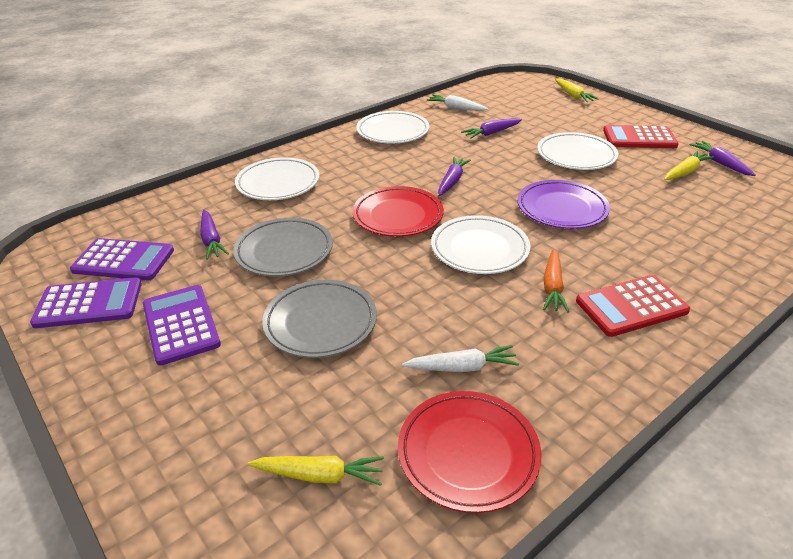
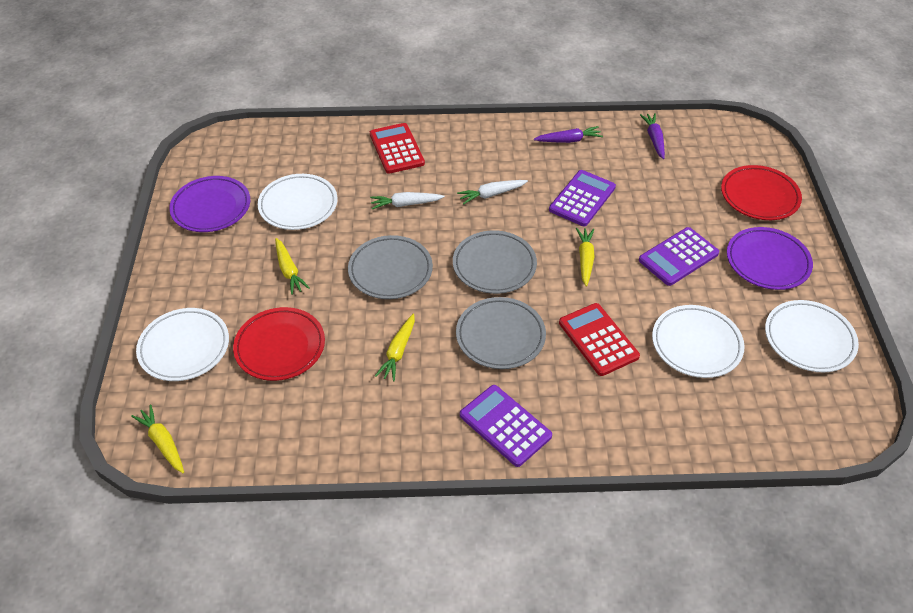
grey plate: 2 -> 3
orange carrot: 1 -> 0
purple carrot: 4 -> 2
purple plate: 1 -> 2
yellow carrot: 3 -> 4

